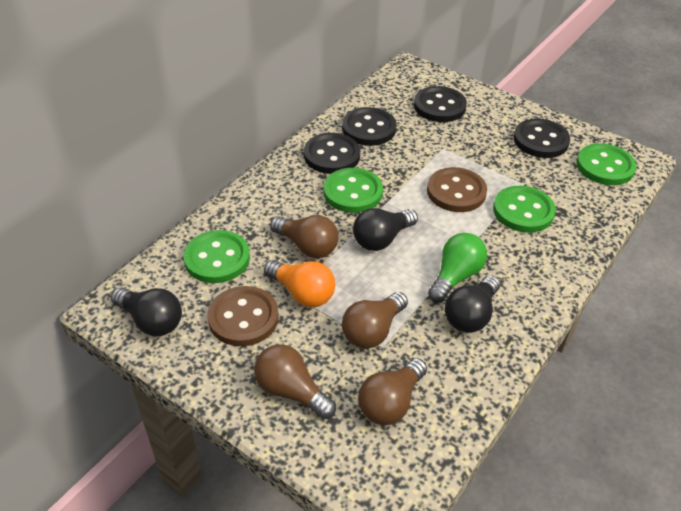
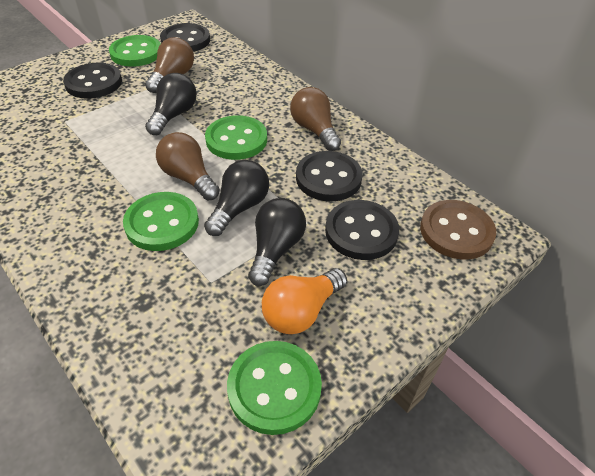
brown button: 2 -> 1
brown light bulb: 4 -> 3
green light bulb: 1 -> 0

